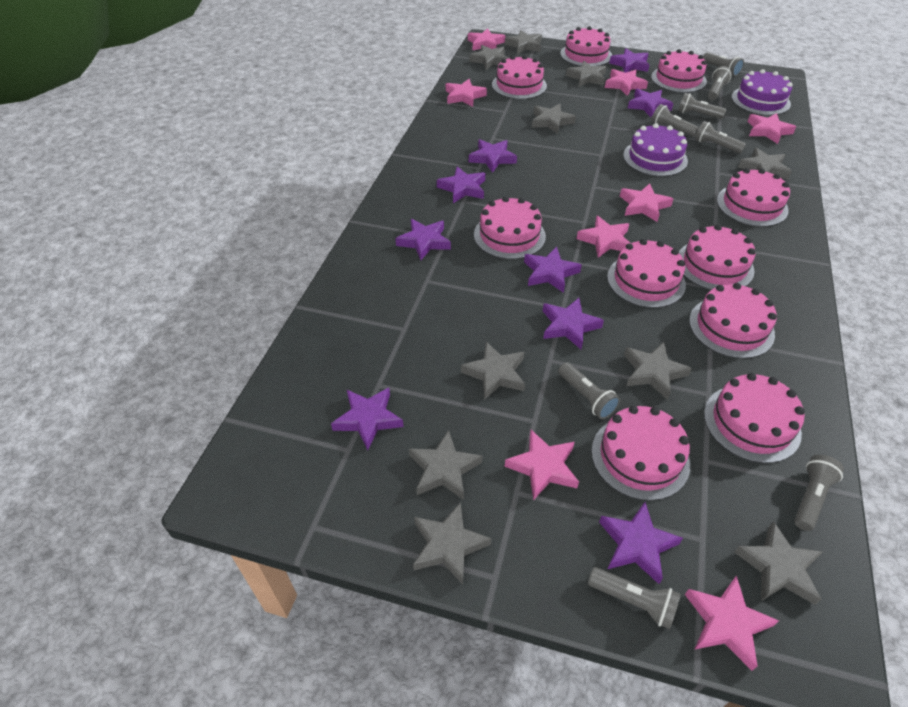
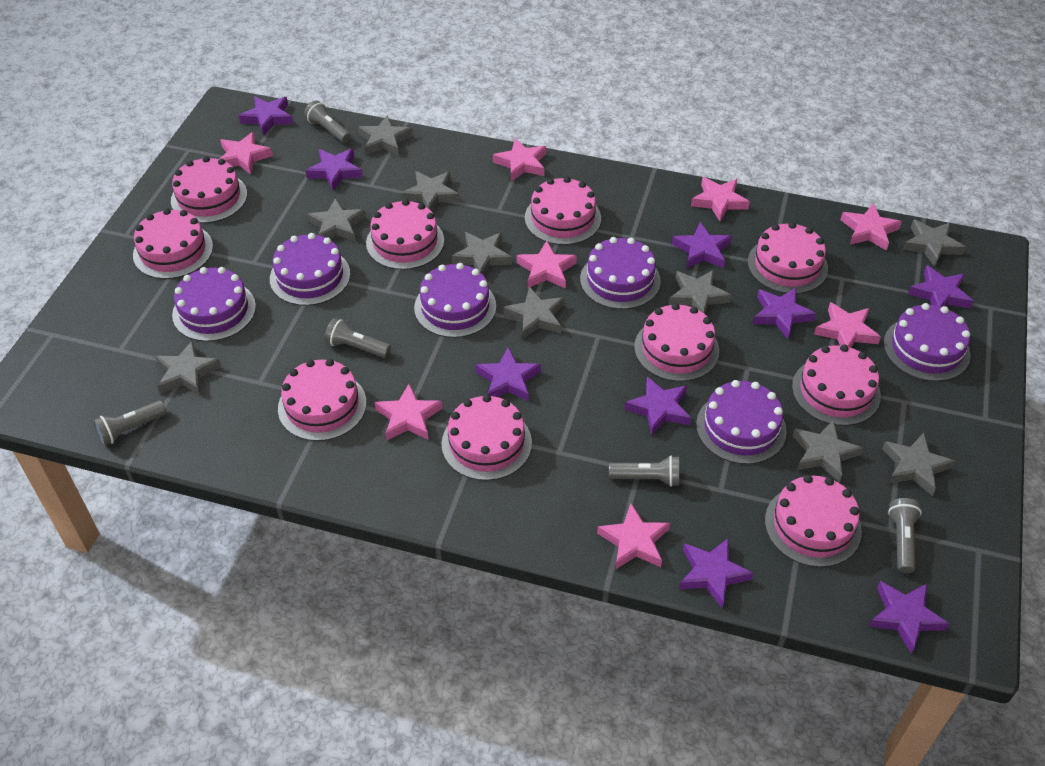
grey flashlight: 8 -> 5
purple cake: 2 -> 6

